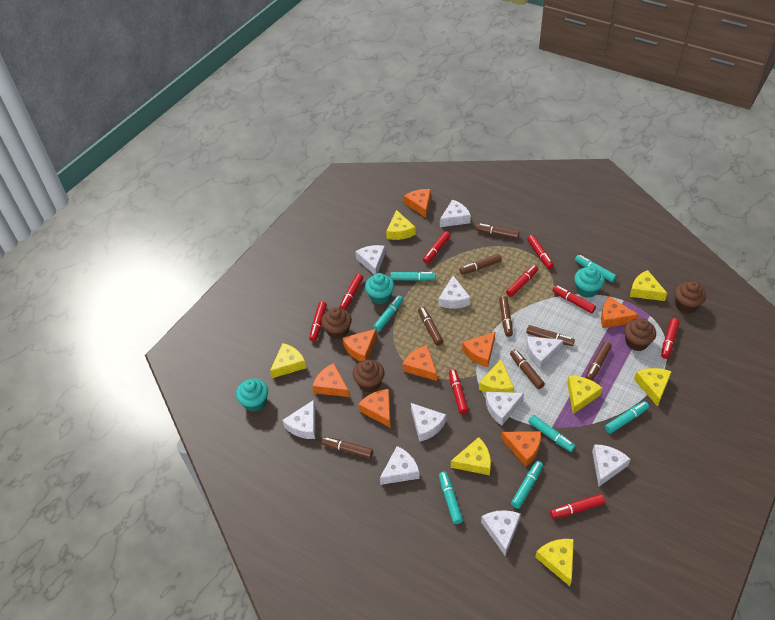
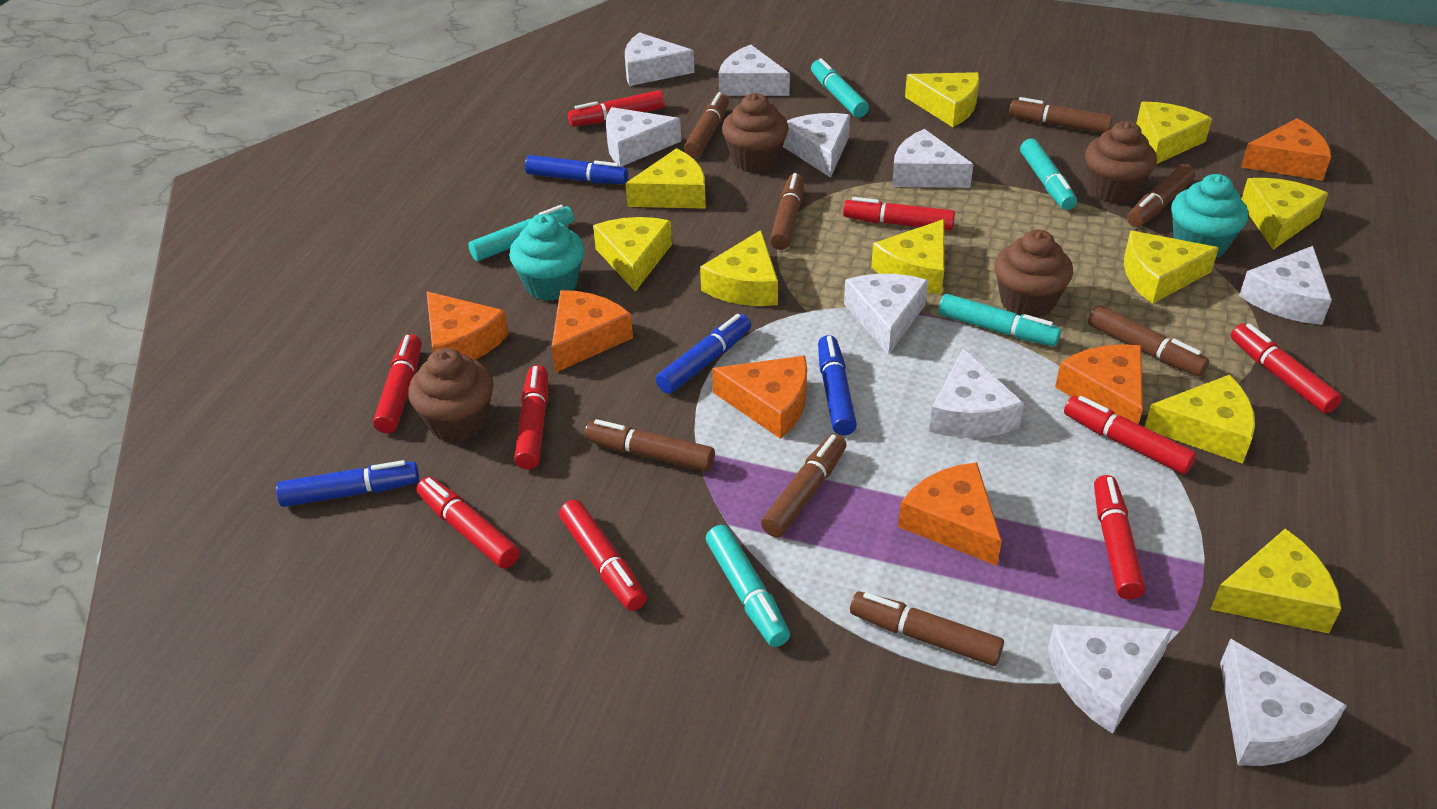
blue marker: 0 -> 4
orange cheese: 8 -> 6
turquoise cupcake: 3 -> 2
turquoise marker: 7 -> 5
yellow cheese: 8 -> 10

